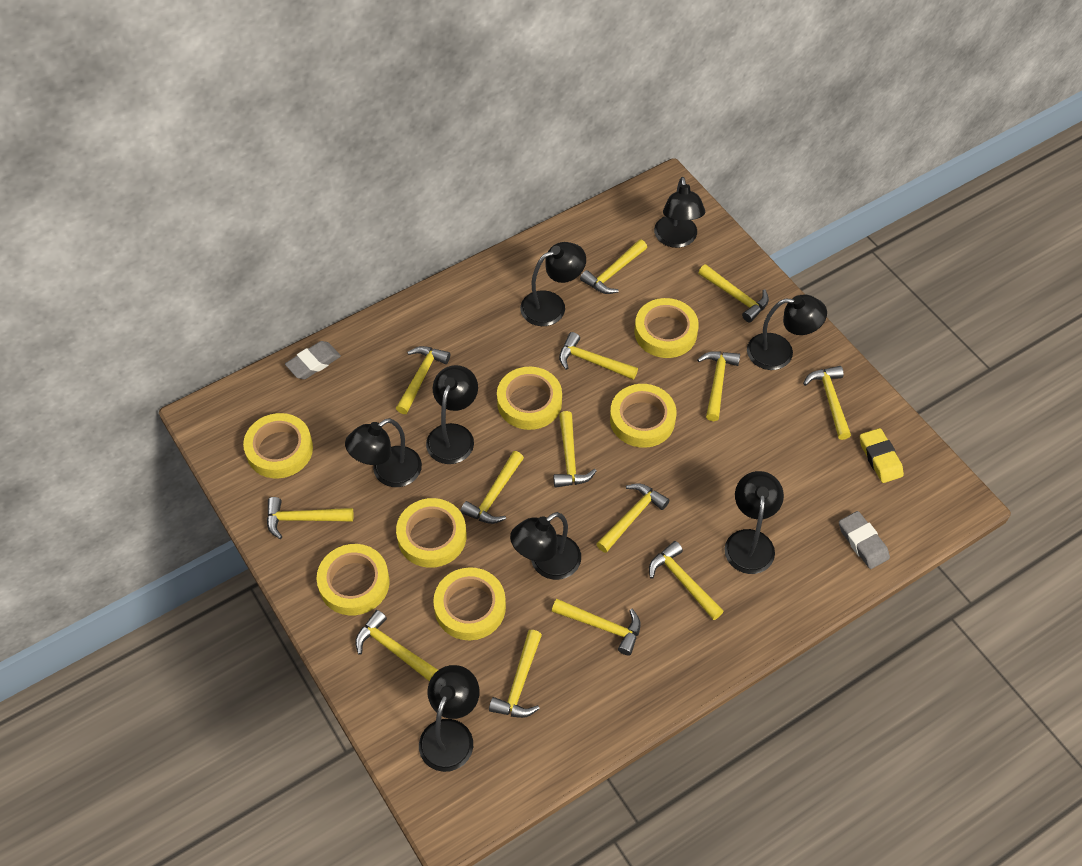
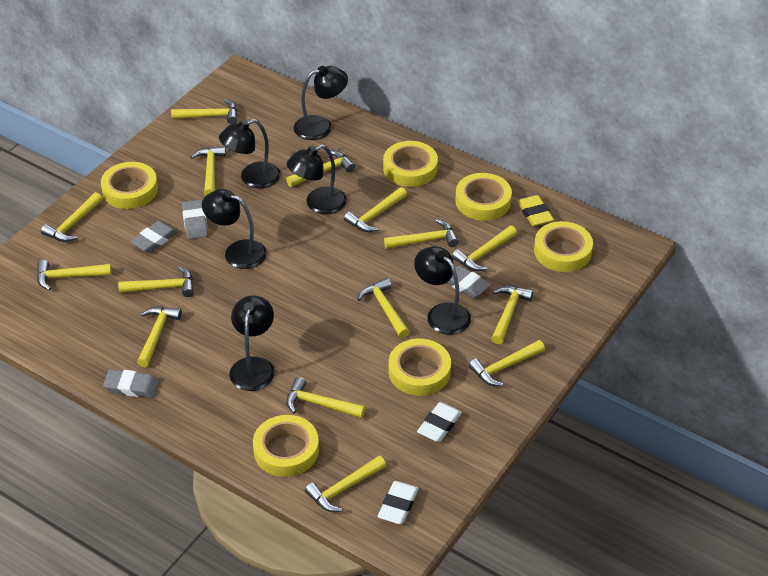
black lamp: 8 -> 6
grey eraser: 2 -> 4
white eraser: 0 -> 2
yellow hammer: 14 -> 15
yellow tape: 7 -> 6

